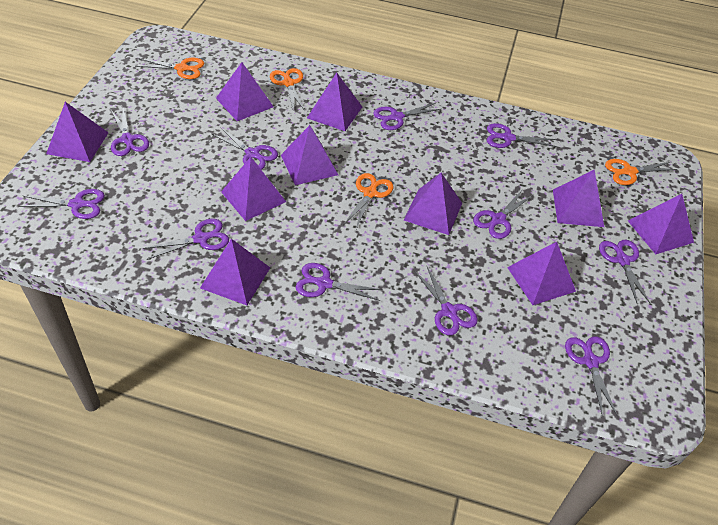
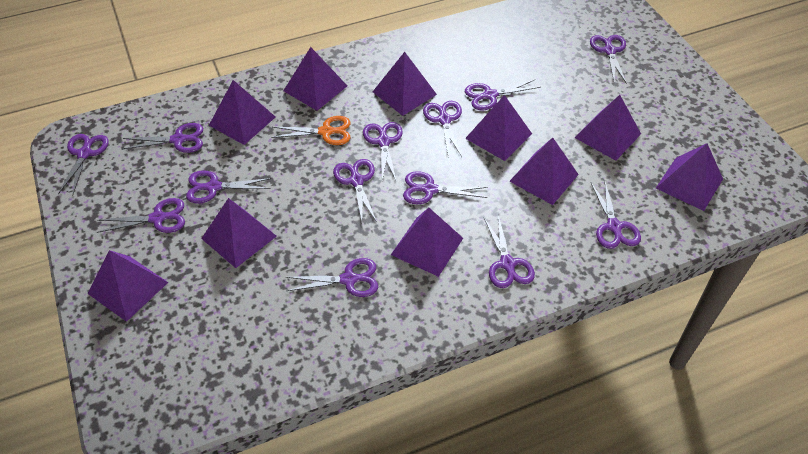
orange scissors: 4 -> 1
purple scissors: 11 -> 13

